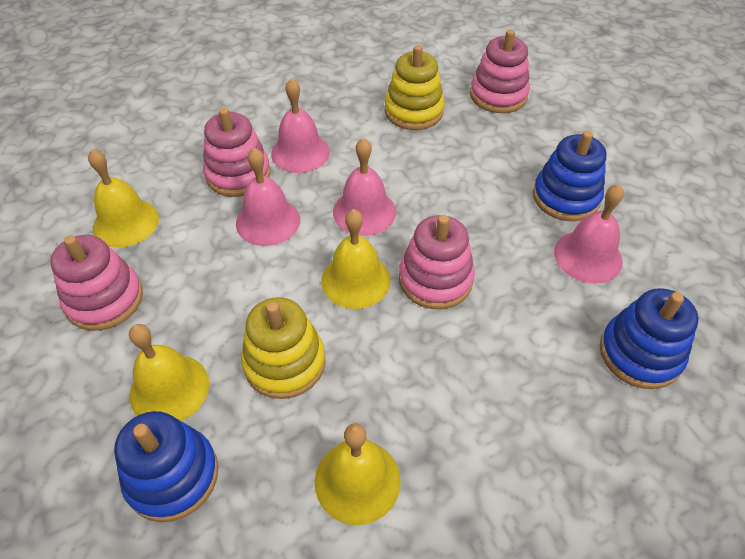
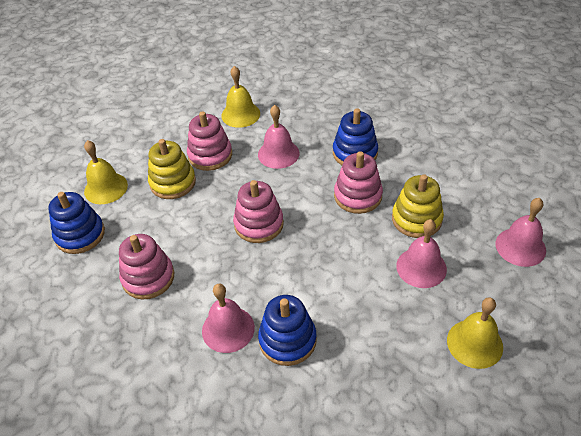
yellow bell: 4 -> 3

